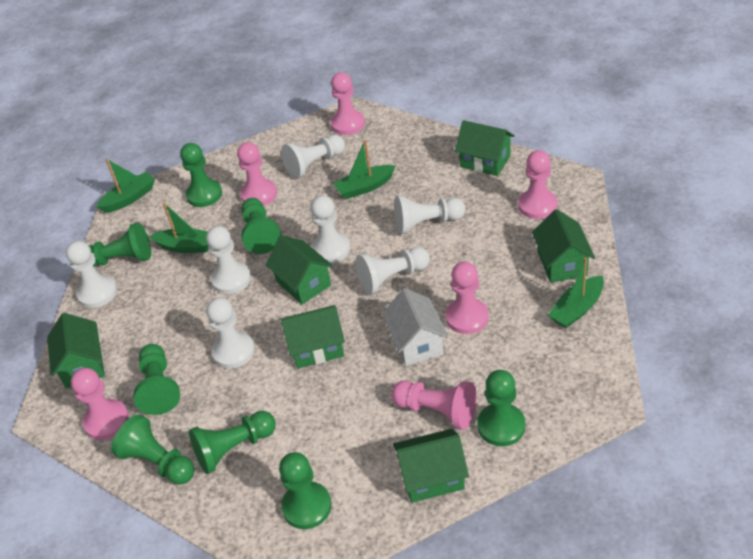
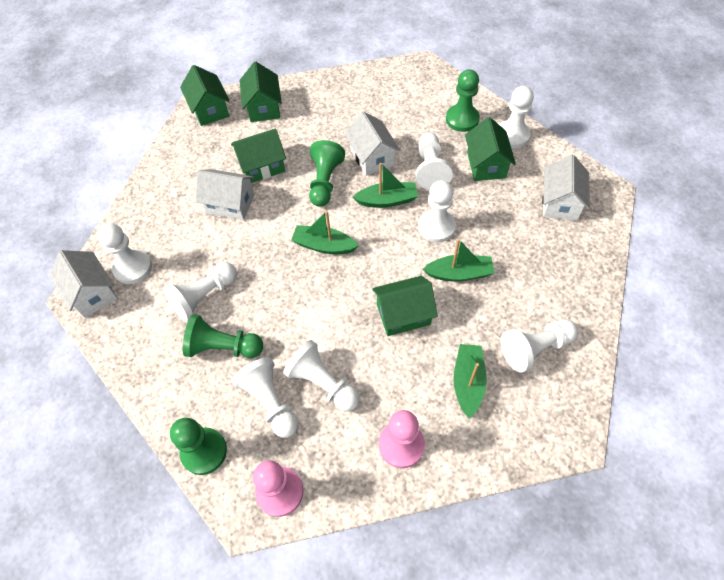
green house: 6 -> 5
green pawn: 8 -> 4
pink pawn: 6 -> 2
white house: 1 -> 4
white pawn: 7 -> 8

